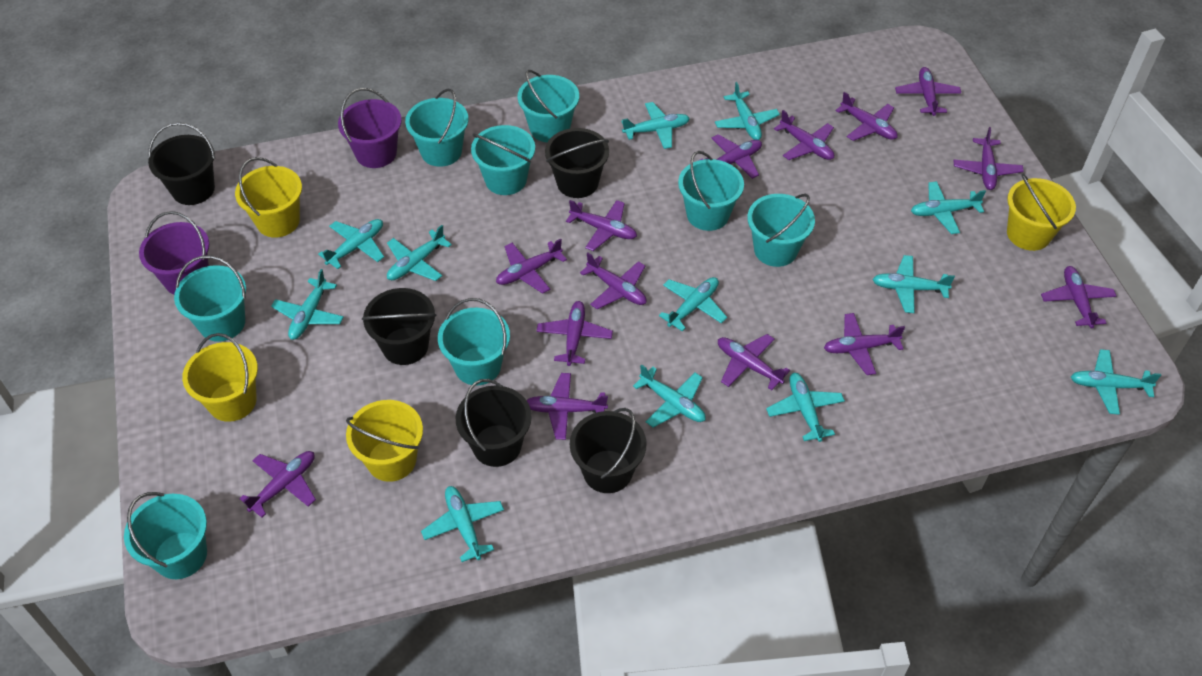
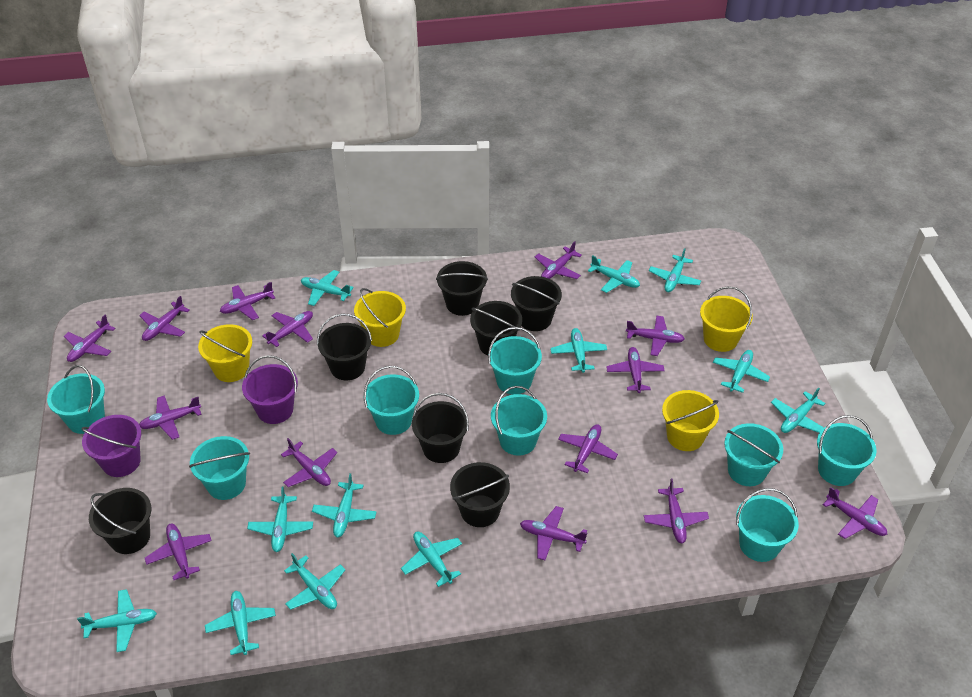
black bucket: 5 -> 7

